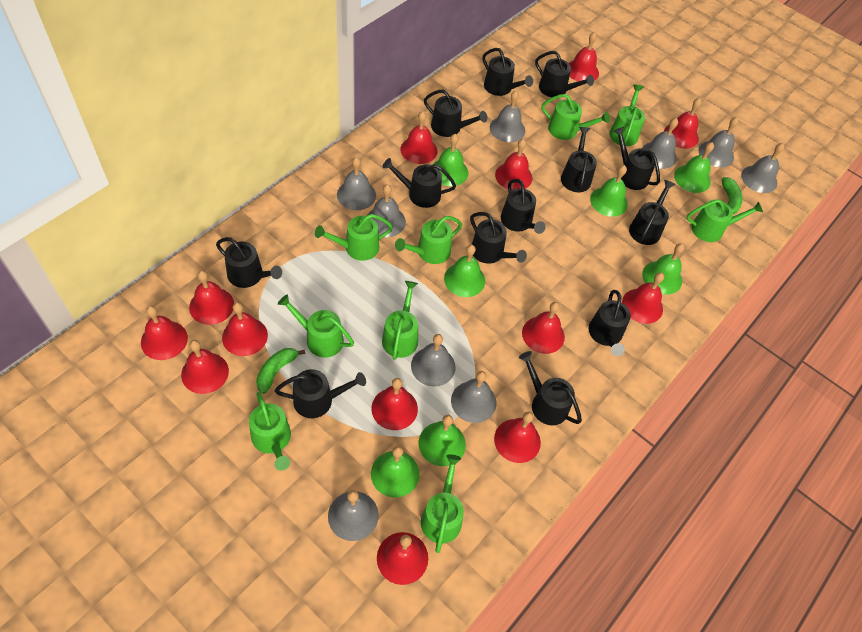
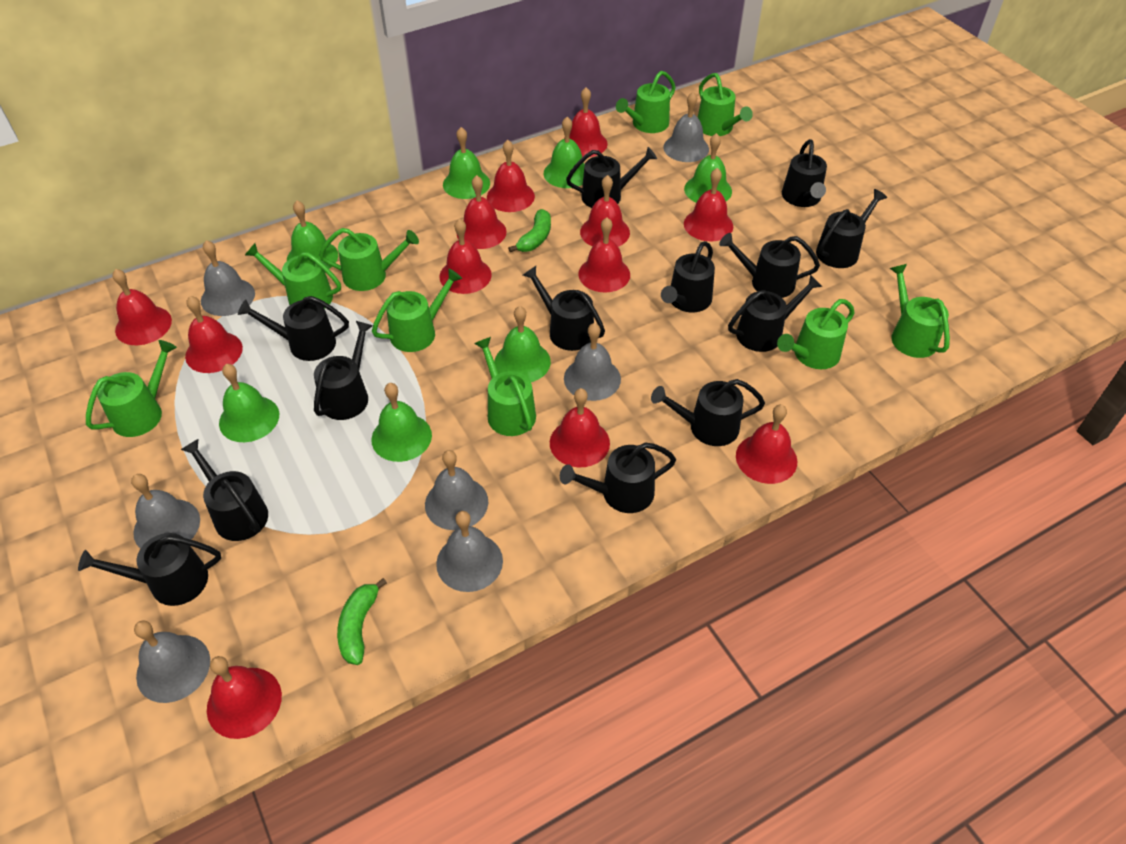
grey bell: 9 -> 7
red bell: 13 -> 12

